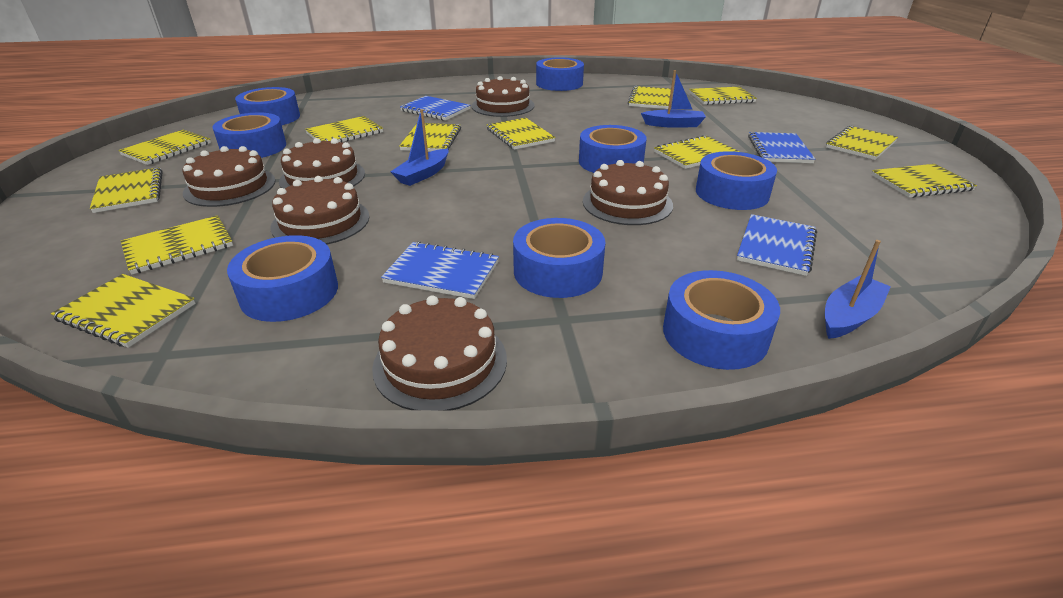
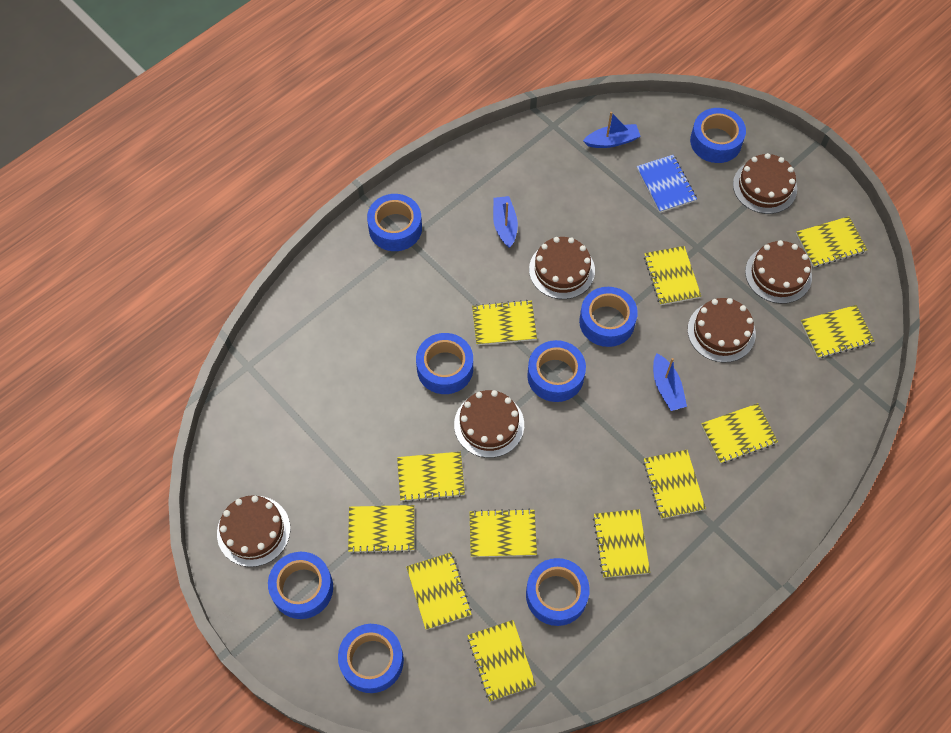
blue notebook: 4 -> 1

